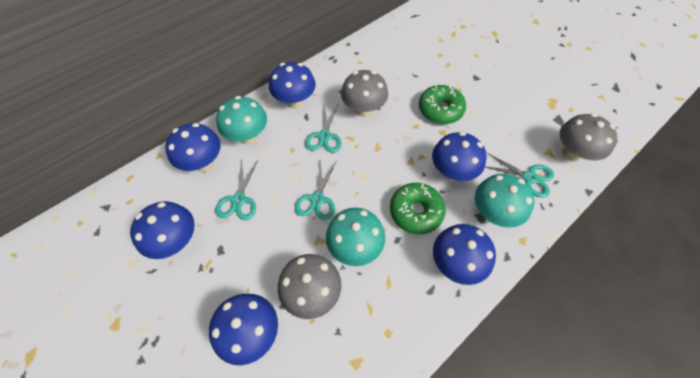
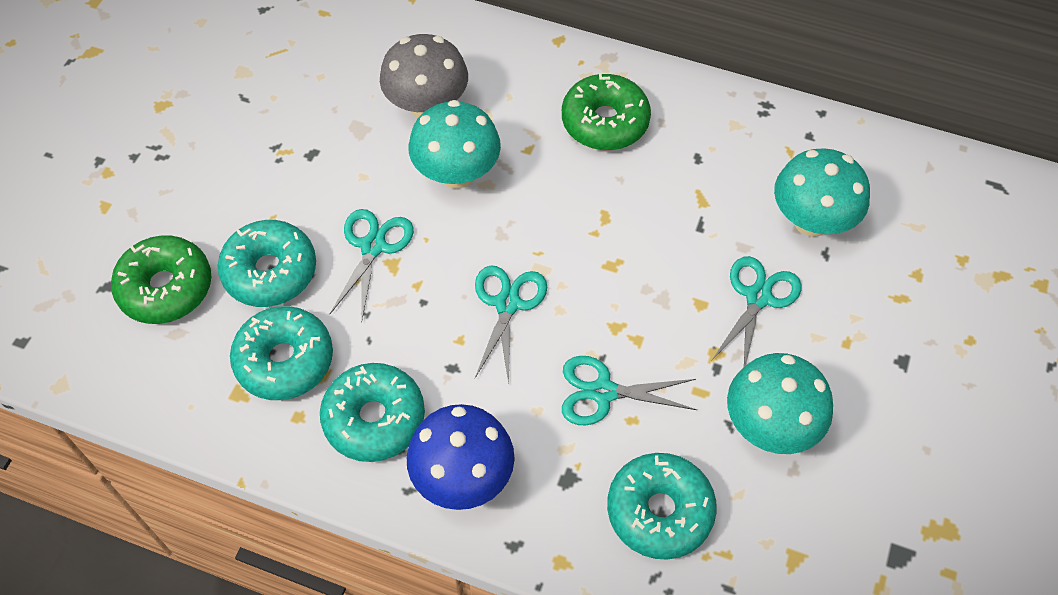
blue mushroom: 6 -> 1
grey mushroom: 3 -> 1
turquoise donut: 0 -> 4

